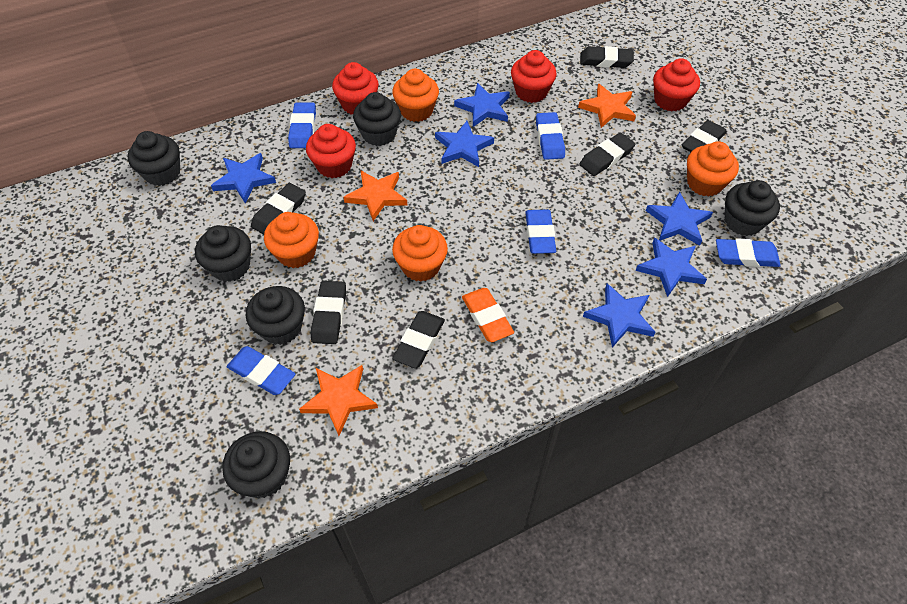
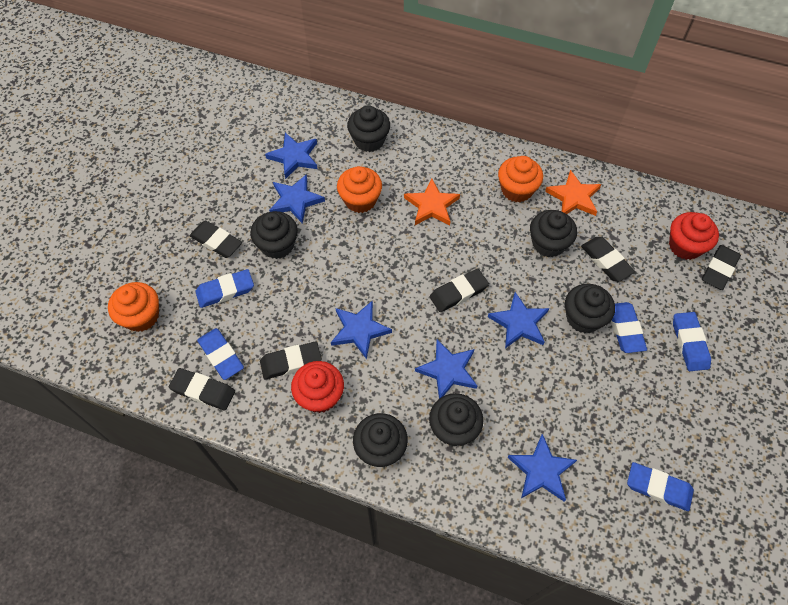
orange cupcake: 4 -> 3
orange eraser: 1 -> 0
orange star: 3 -> 2
red cupcake: 4 -> 2

